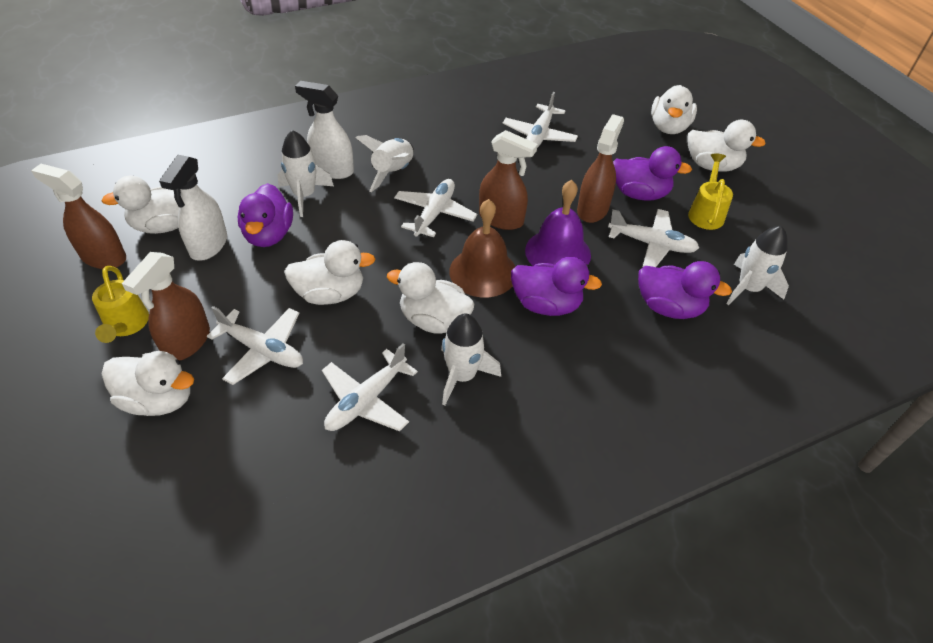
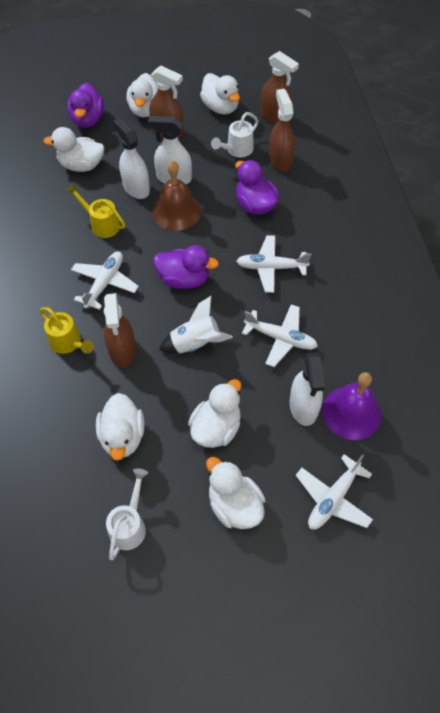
purple duck: 4 -> 3
white plane: 5 -> 4
white rocket: 4 -> 1
white spray bottle: 2 -> 3
white watering can: 0 -> 2

